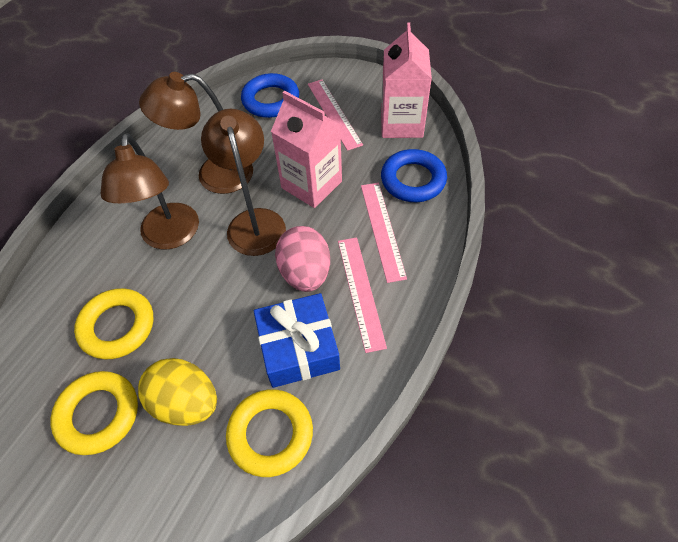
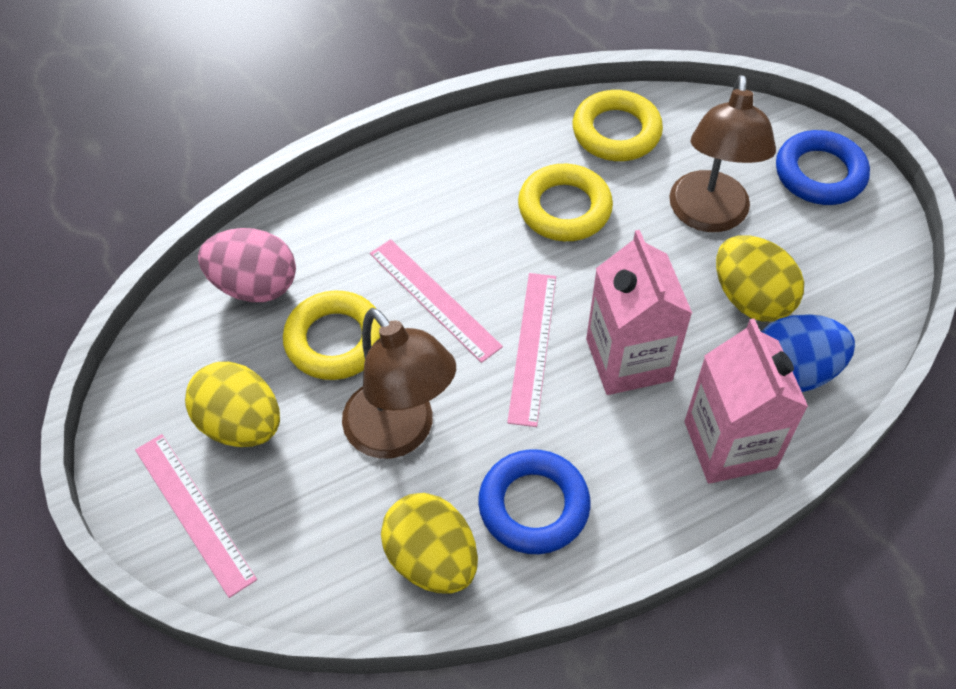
blue egg: 0 -> 1
blue gift: 1 -> 0
brown lamp: 3 -> 2
yellow egg: 1 -> 3

